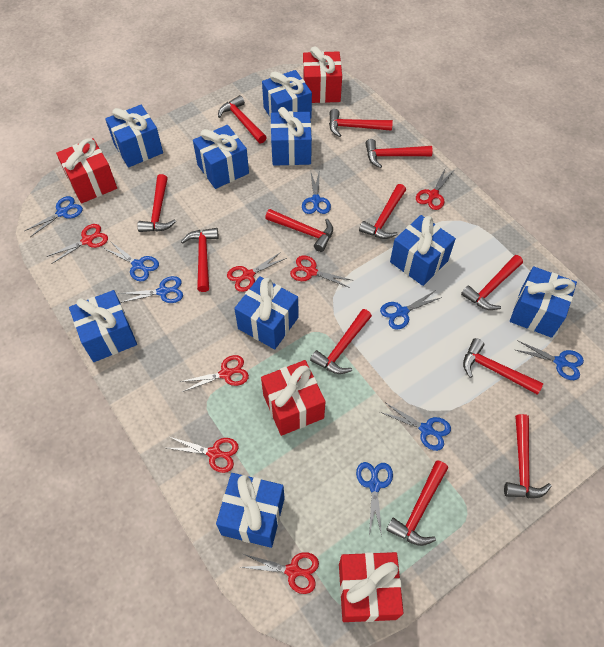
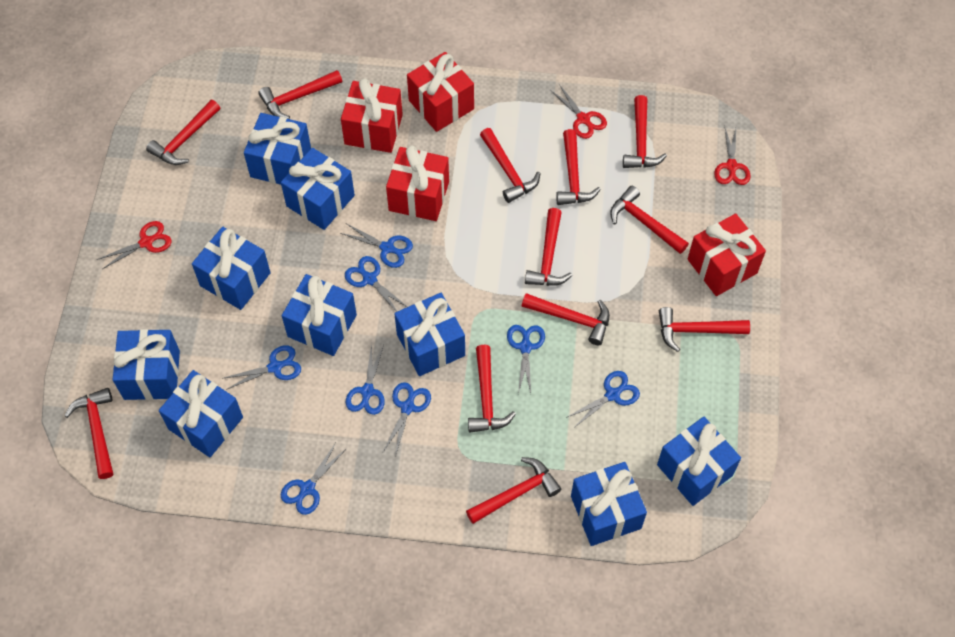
red scissors: 7 -> 3

